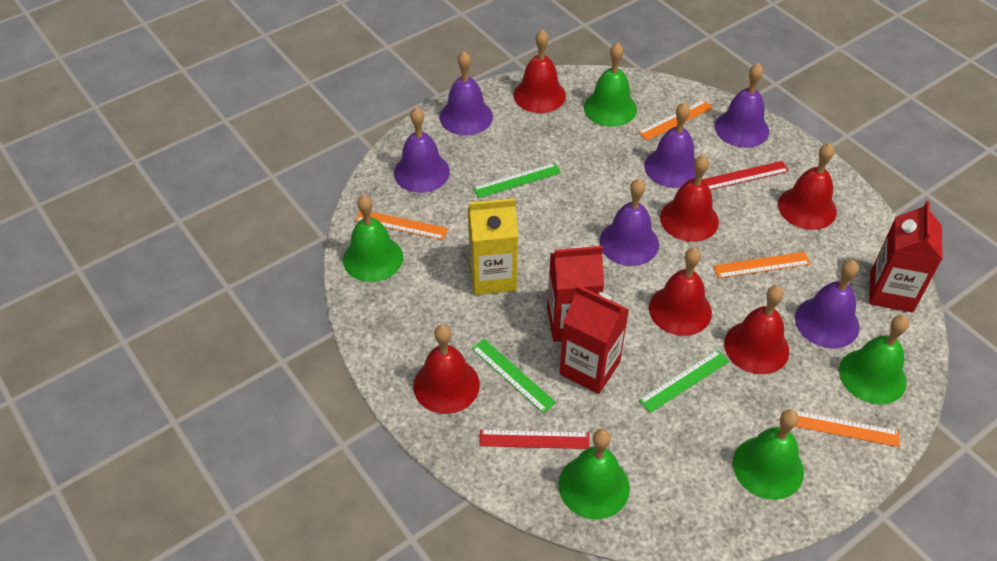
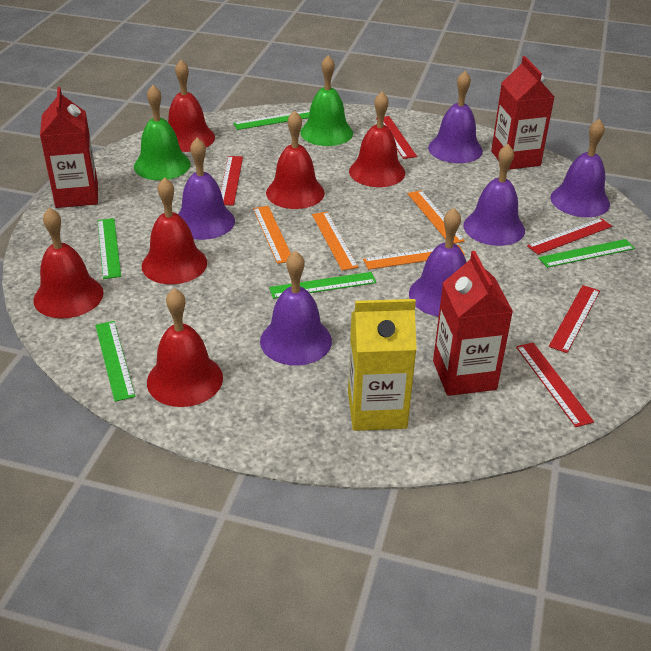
green bell: 5 -> 2
green ruler: 3 -> 5
red ruler: 2 -> 5

